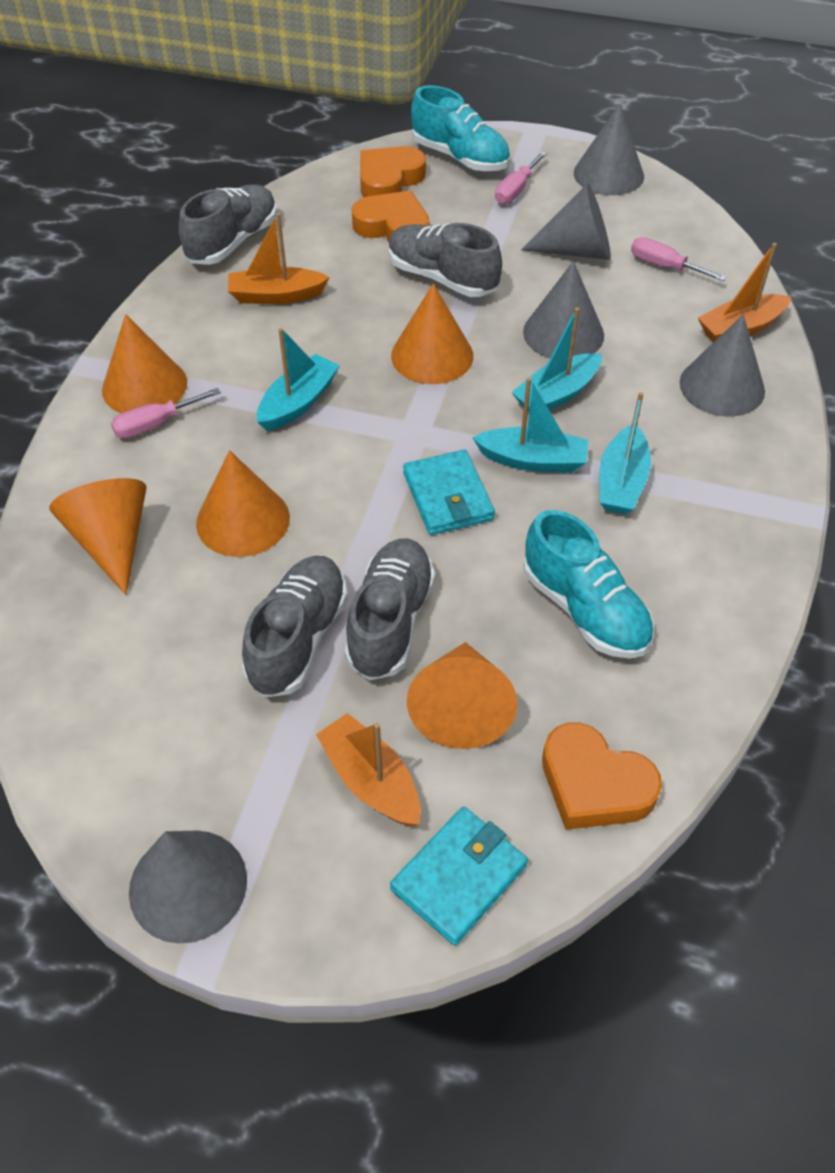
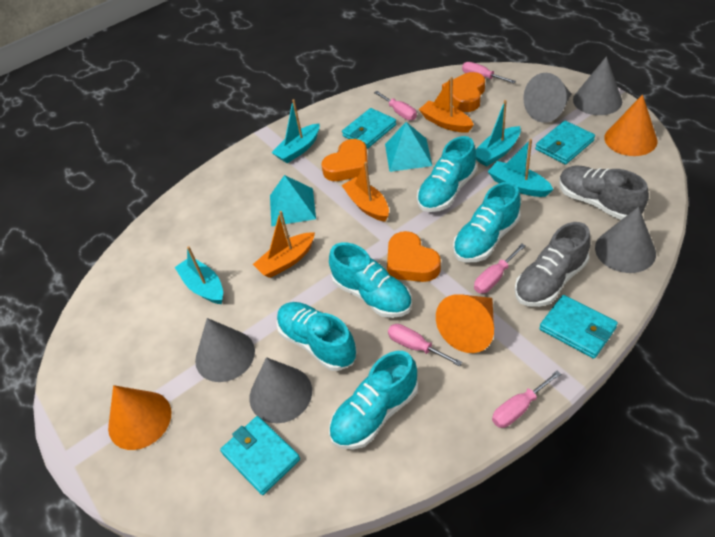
grey shoe: 4 -> 2
orange cone: 5 -> 3
pink screwdriver: 3 -> 5
turquoise pyramid: 0 -> 2
turquoise shoe: 2 -> 5
turquoise wallet: 2 -> 4

